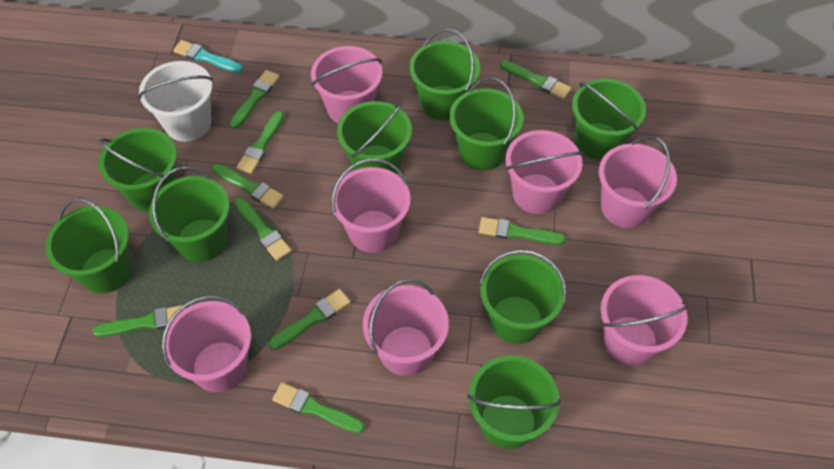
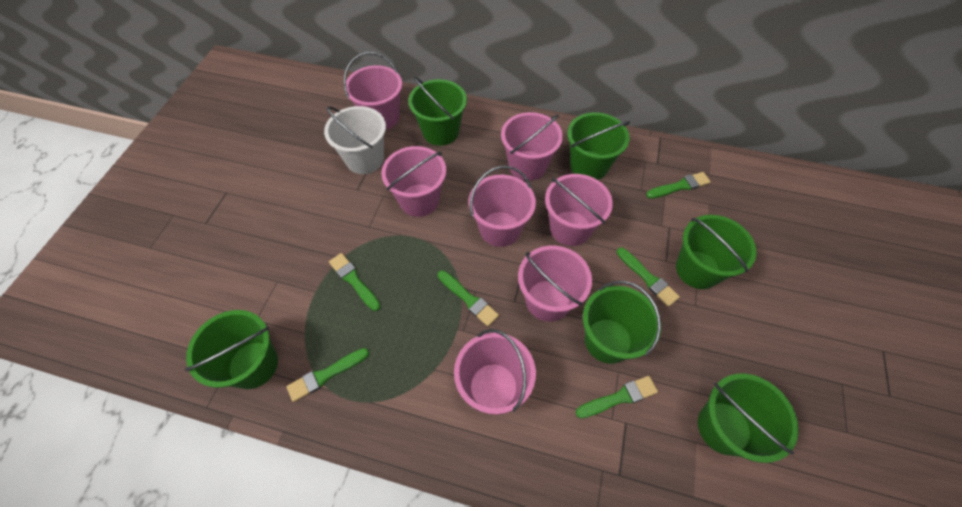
green brush: 9 -> 6
green bucket: 9 -> 6
turquoise brush: 1 -> 0

